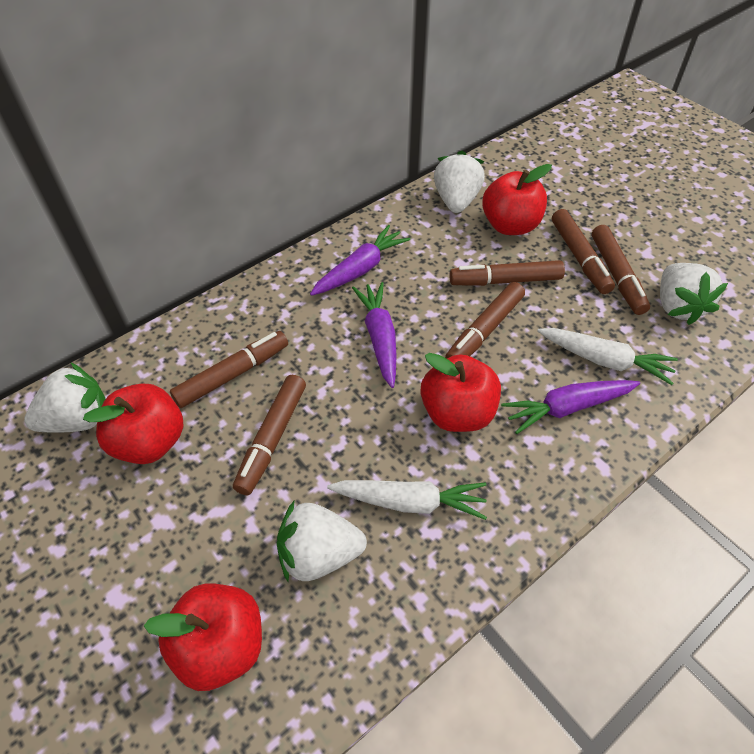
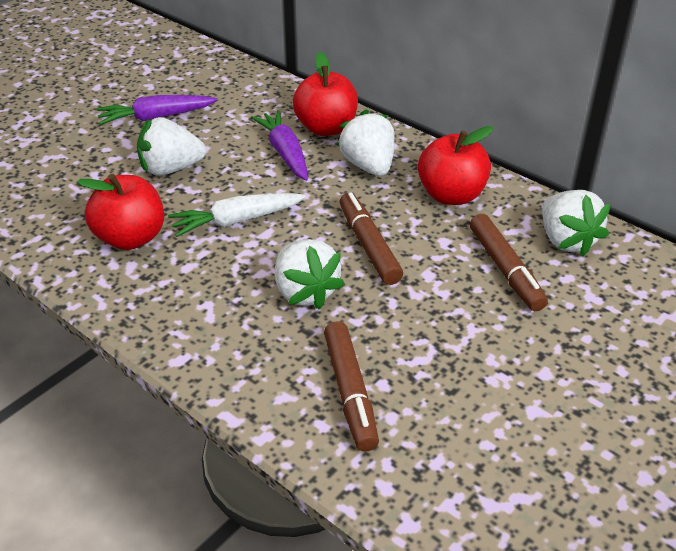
brown marker: 6 -> 3
purple carrot: 3 -> 2
red apple: 4 -> 3
white carrot: 2 -> 1

